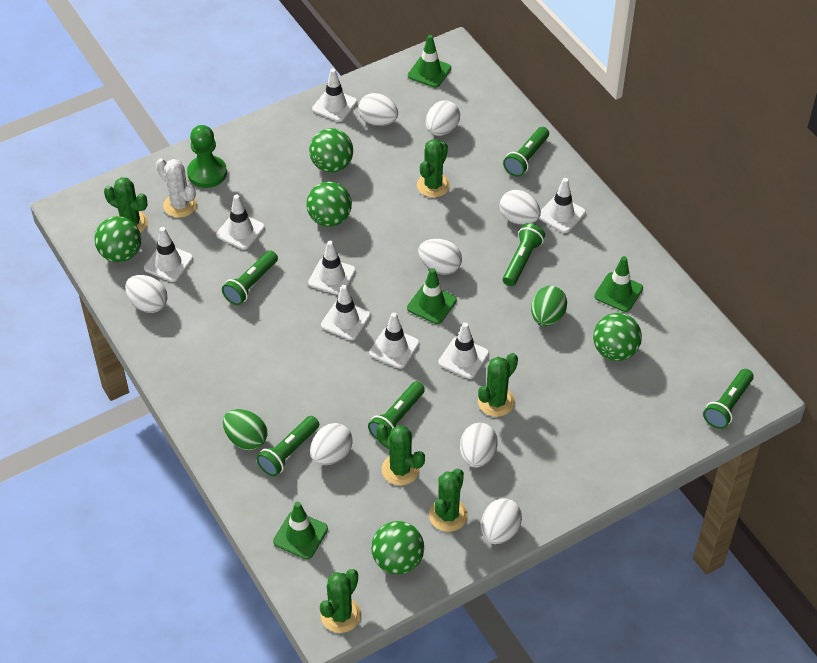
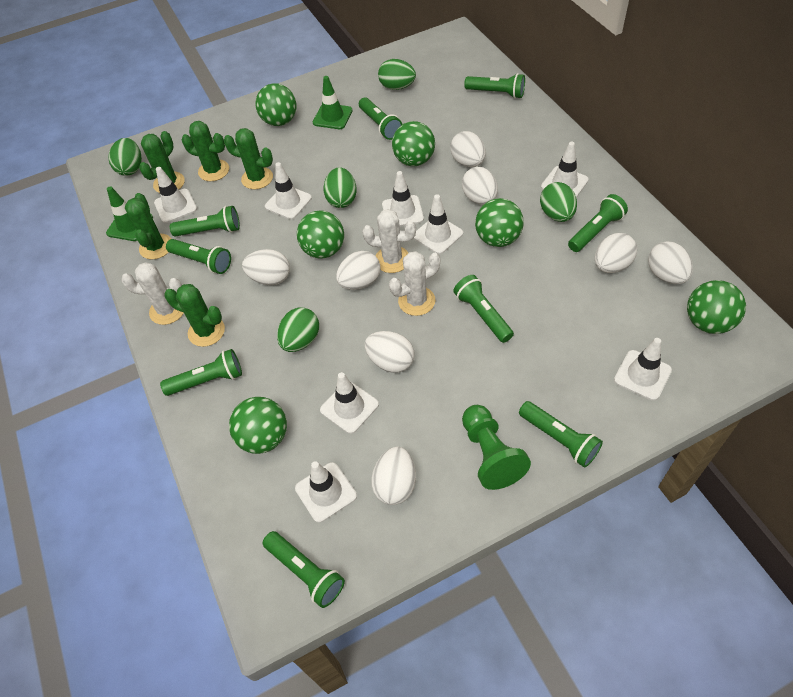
green ball: 5 -> 6
green cactus: 6 -> 5
green egg: 2 -> 5
green flashlight: 6 -> 9
green traffic cone: 4 -> 2
white cactus: 1 -> 3

